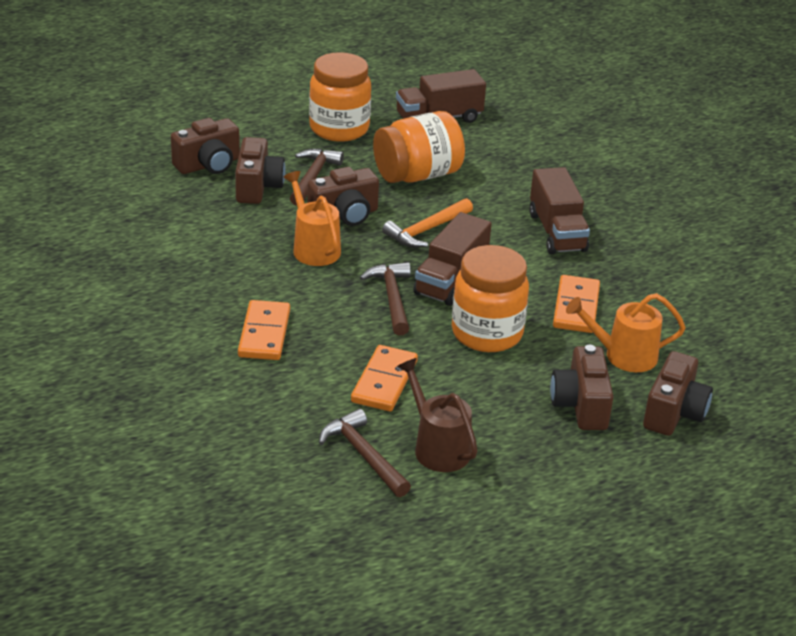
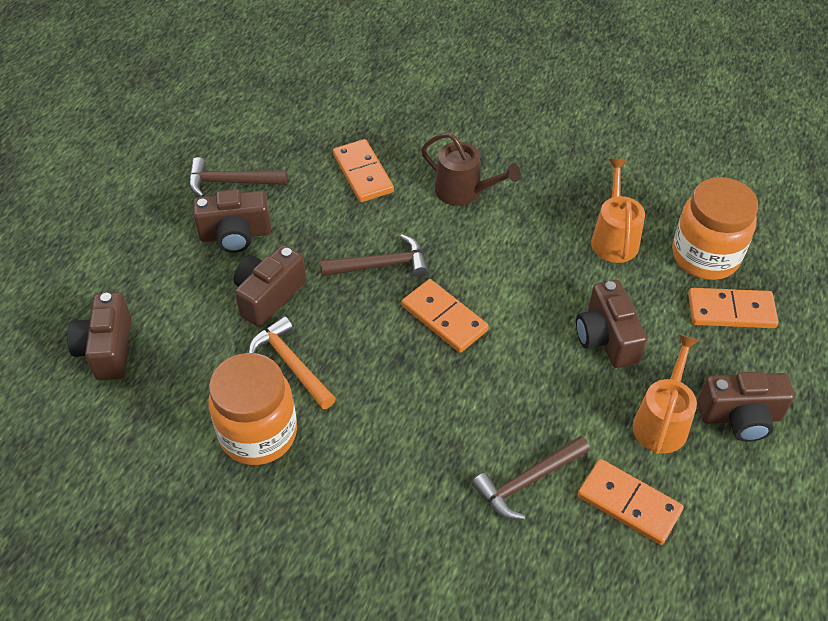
brown truck: 3 -> 0
orange domino: 3 -> 4
orange jar: 3 -> 2

